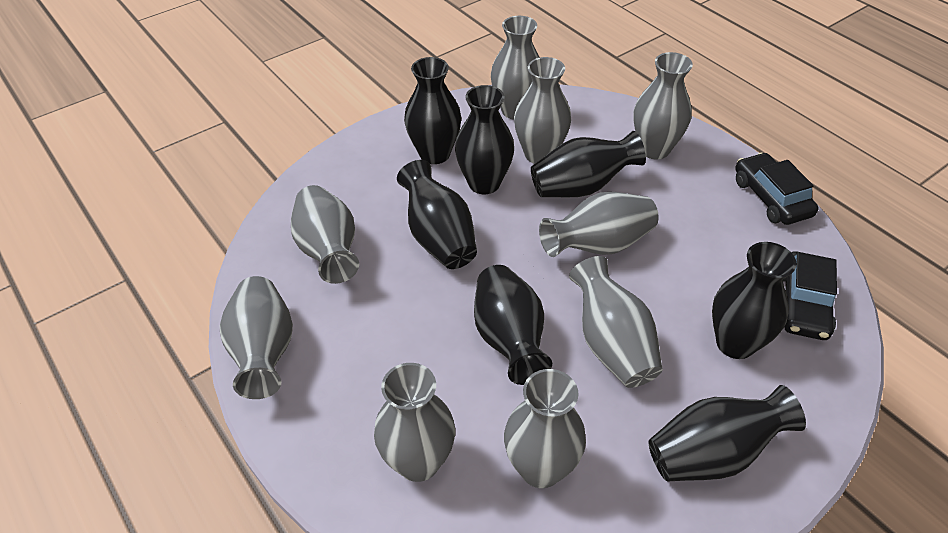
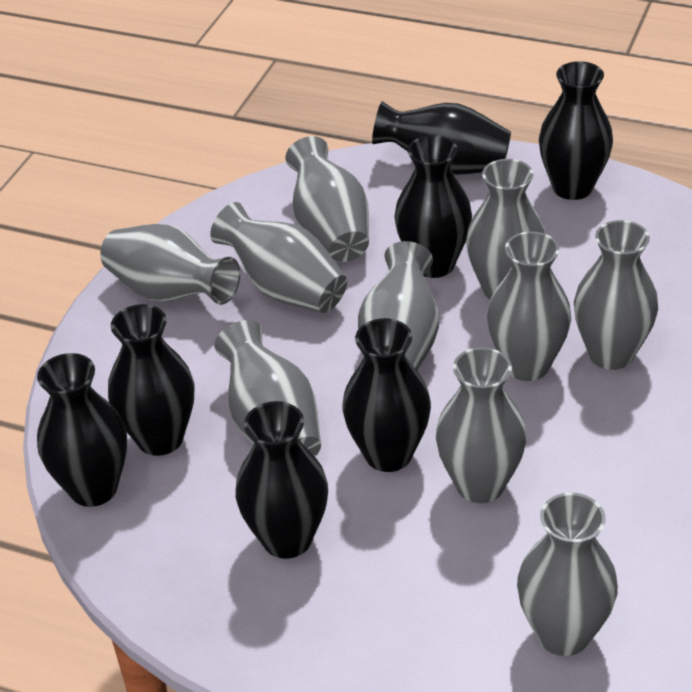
black car: 2 -> 0
grey vase: 9 -> 10

